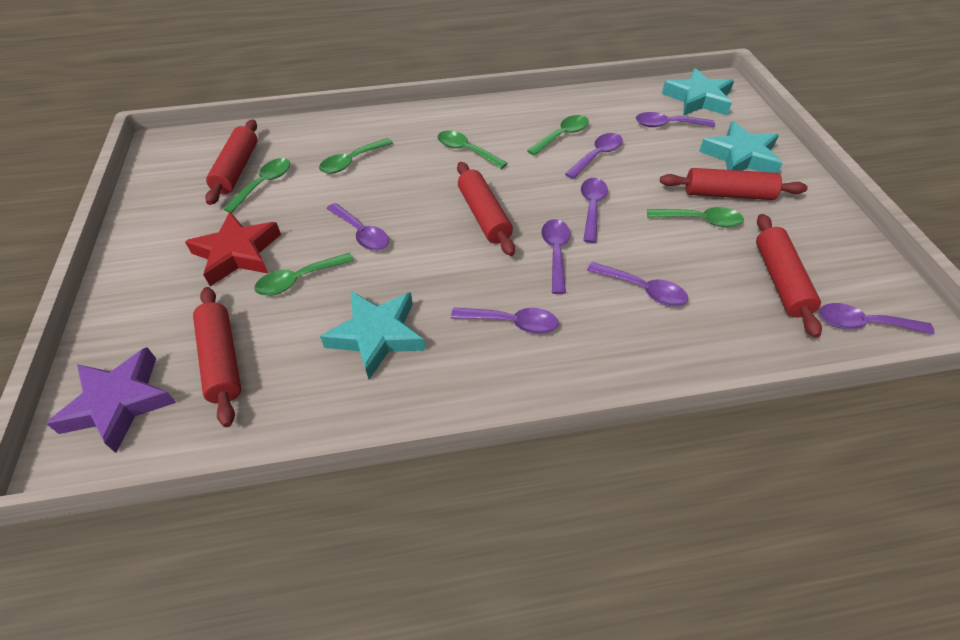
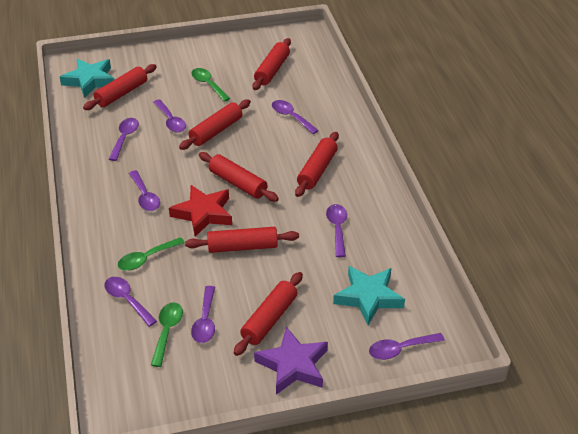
green spoon: 6 -> 3
red rolling pin: 5 -> 7
turquoise star: 3 -> 2

